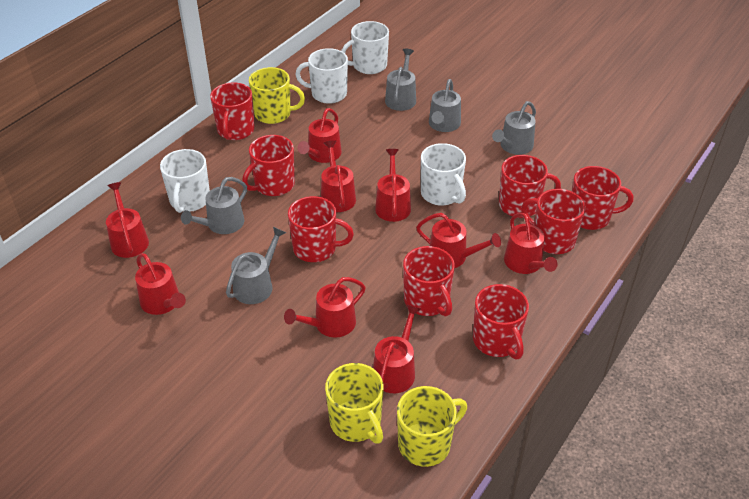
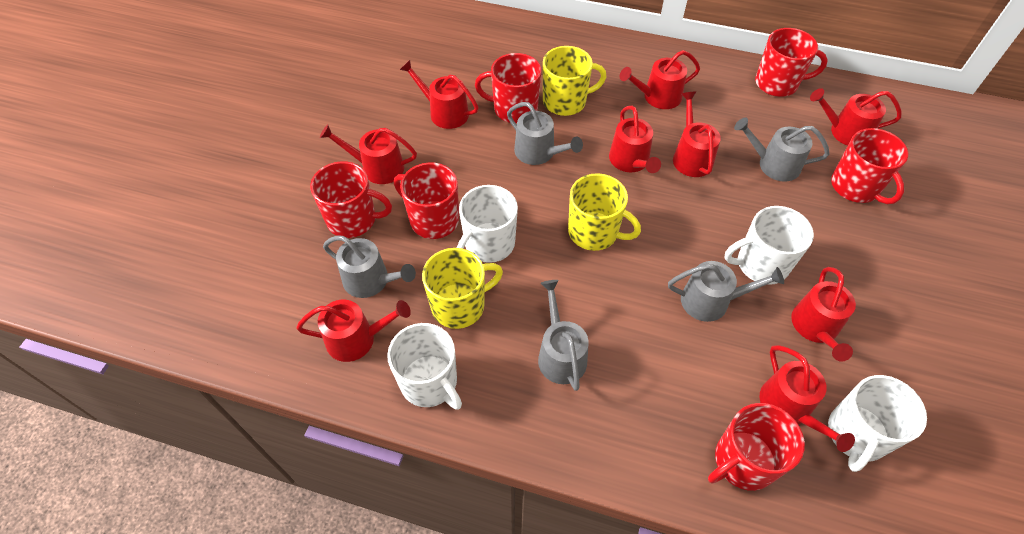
red mug: 8 -> 6

